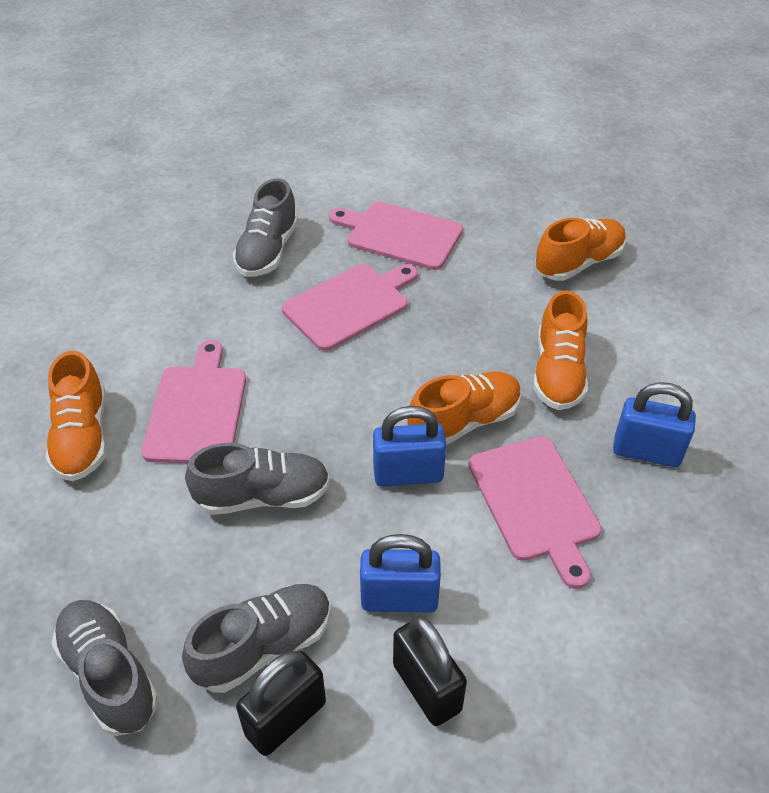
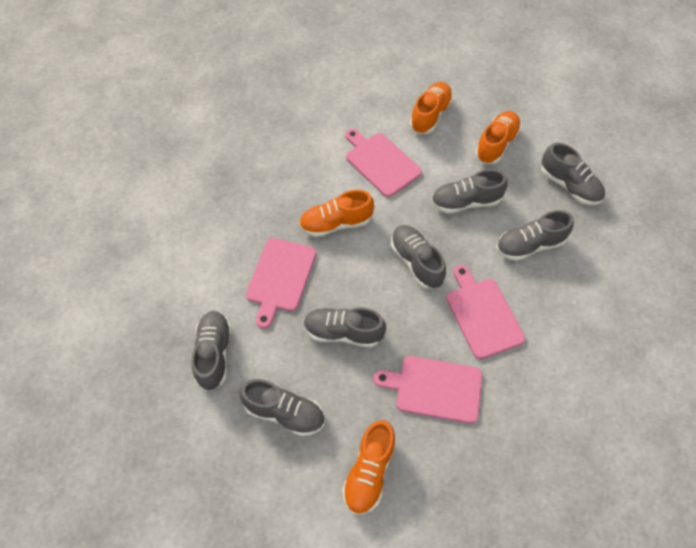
black padlock: 2 -> 0
blue padlock: 3 -> 0
grey shoe: 4 -> 7

